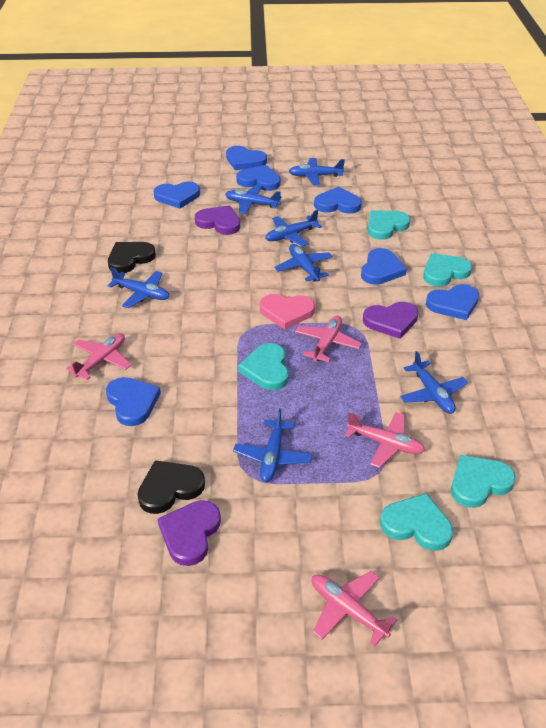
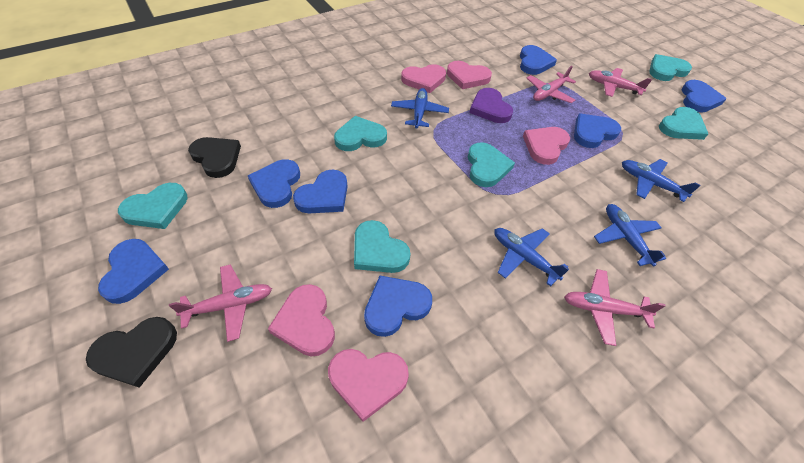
blue plane: 7 -> 4
pink heart: 1 -> 5
purple heart: 3 -> 1
turquoise heart: 5 -> 6

